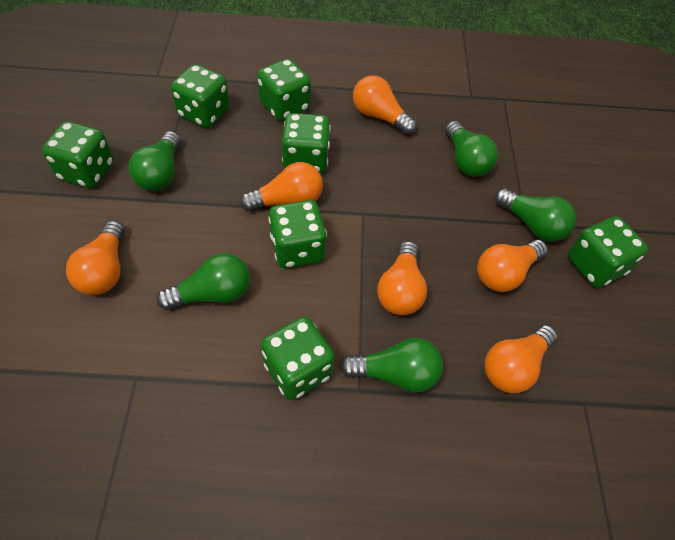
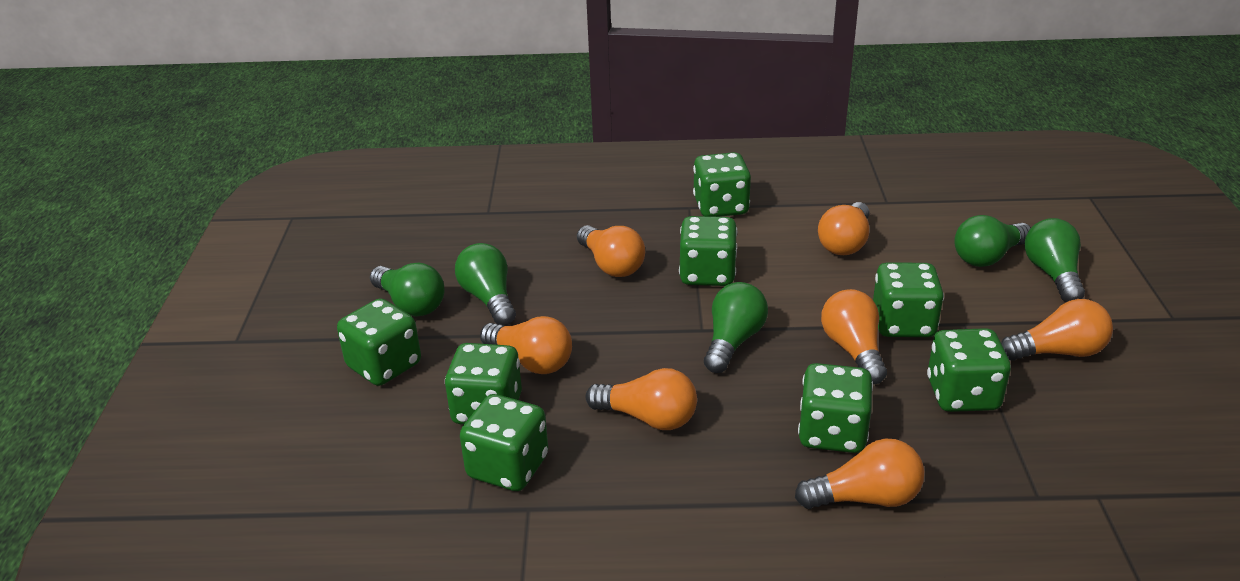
green dice: 7 -> 8
orange light bulb: 6 -> 7

